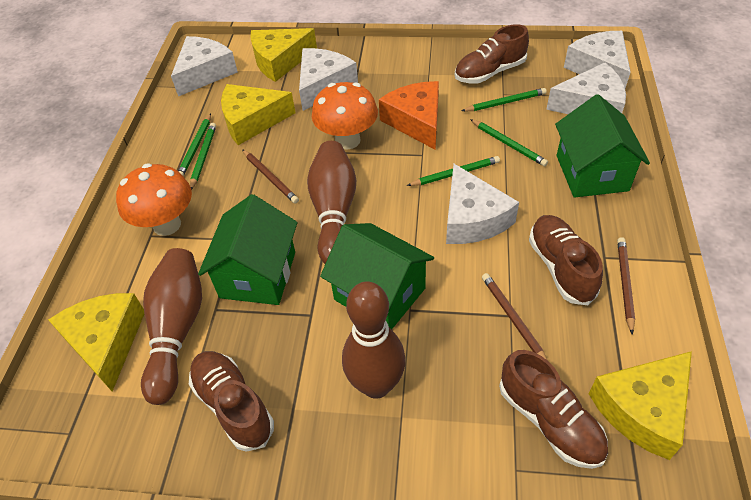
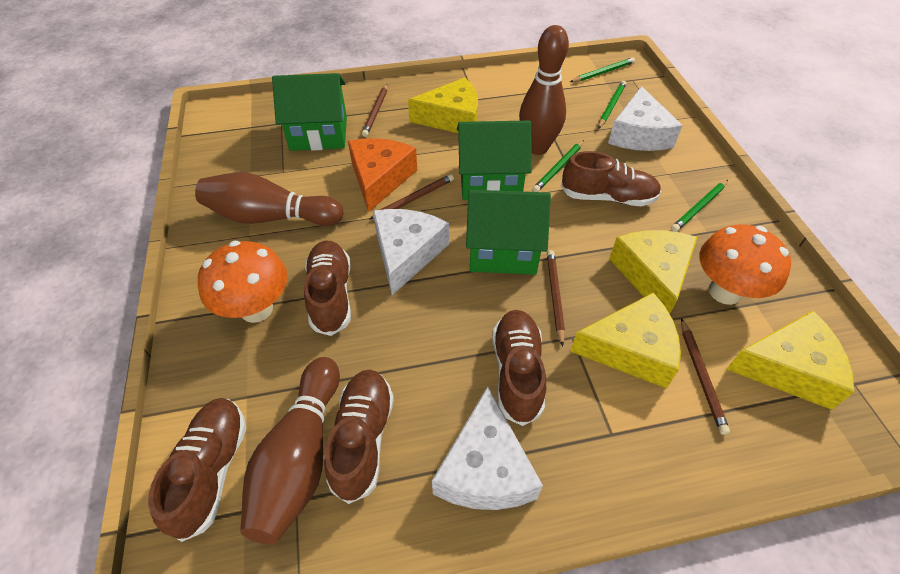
brown pencil: 3 -> 4
brown shoe: 4 -> 5
green pencil: 5 -> 4
white cheese: 5 -> 3

